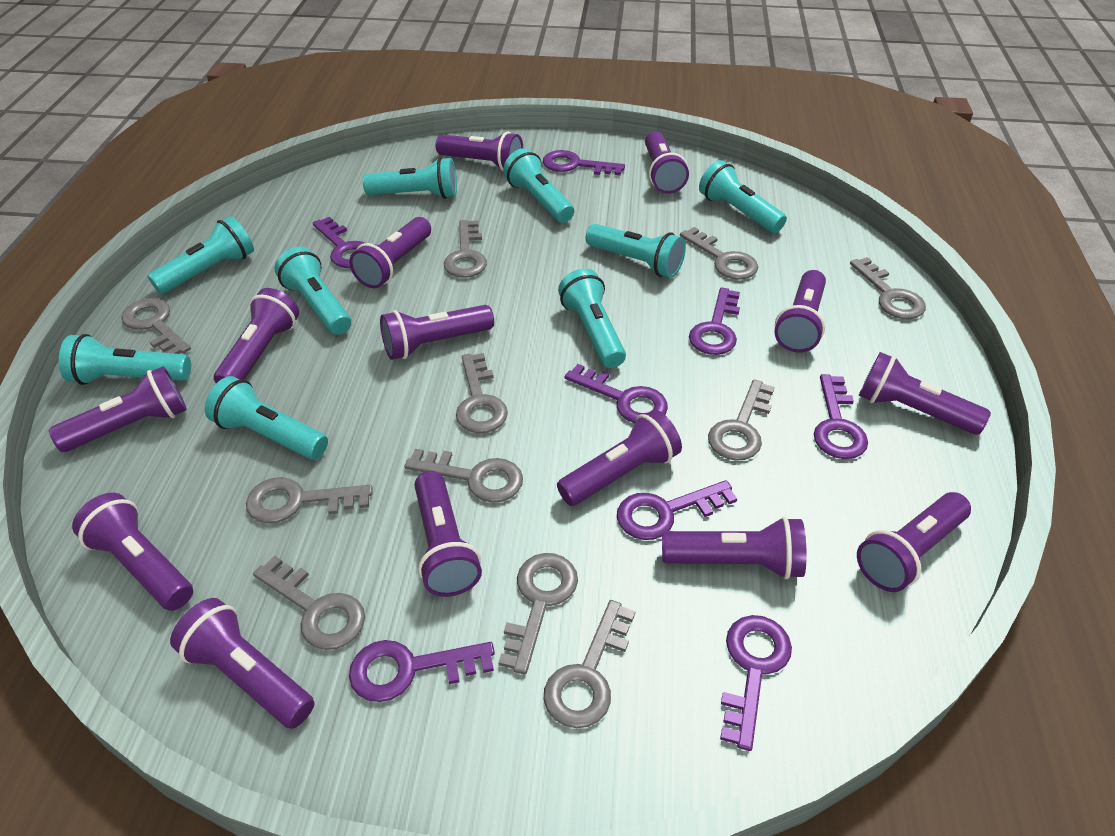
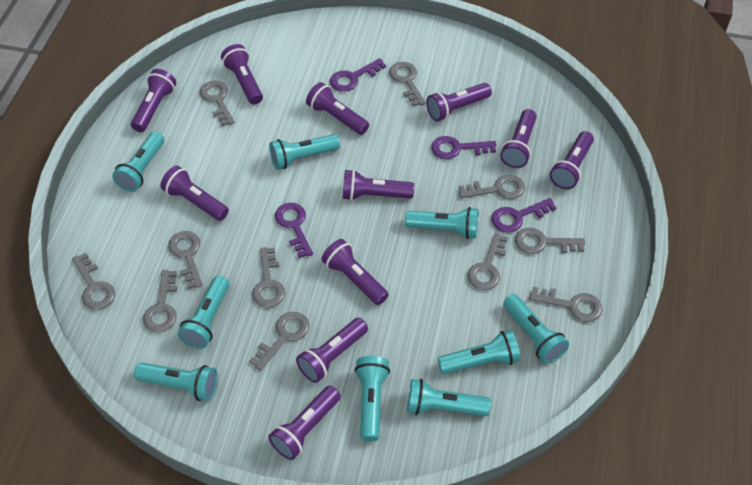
purple flashlight: 14 -> 11
purple key: 8 -> 4

